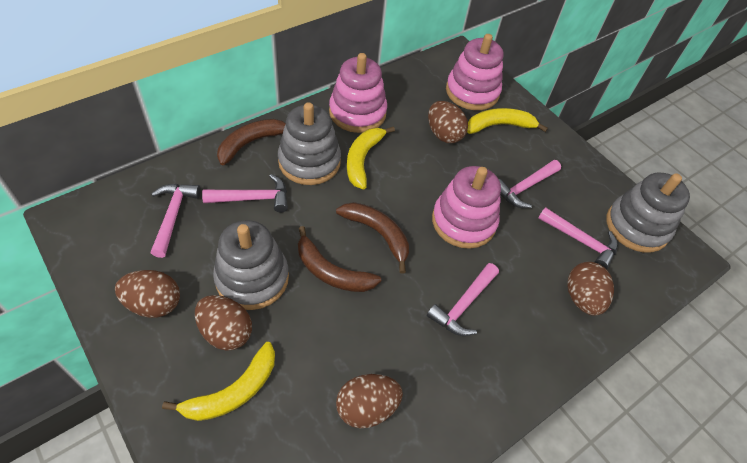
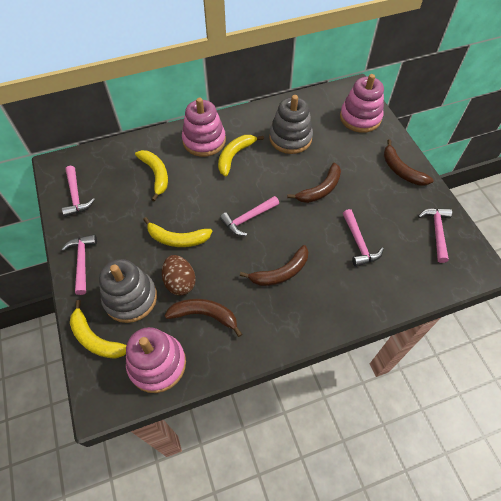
brown banana: 3 -> 4
brown egg: 5 -> 1
grey stacking toy: 3 -> 2
yellow banana: 3 -> 4

